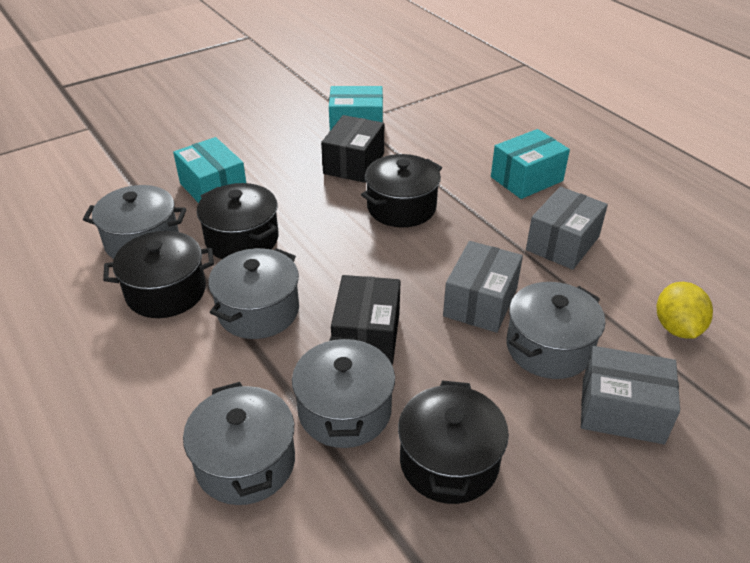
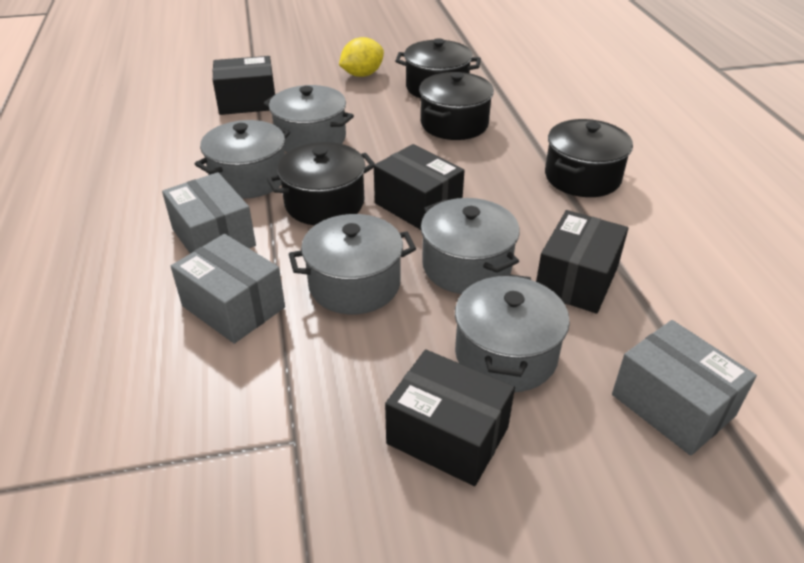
black box: 2 -> 4
turquoise box: 3 -> 0

